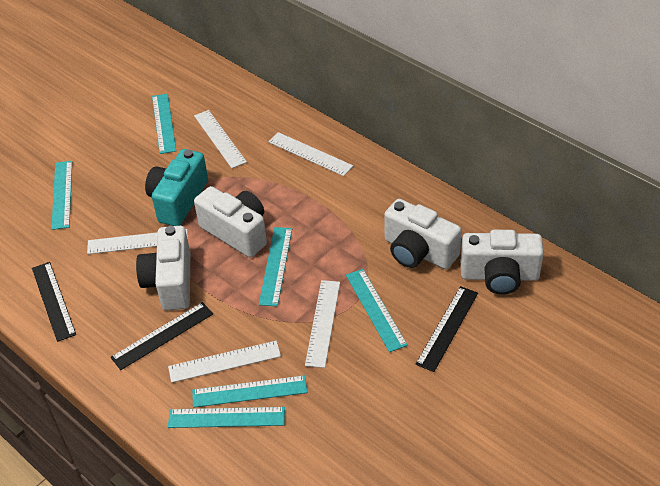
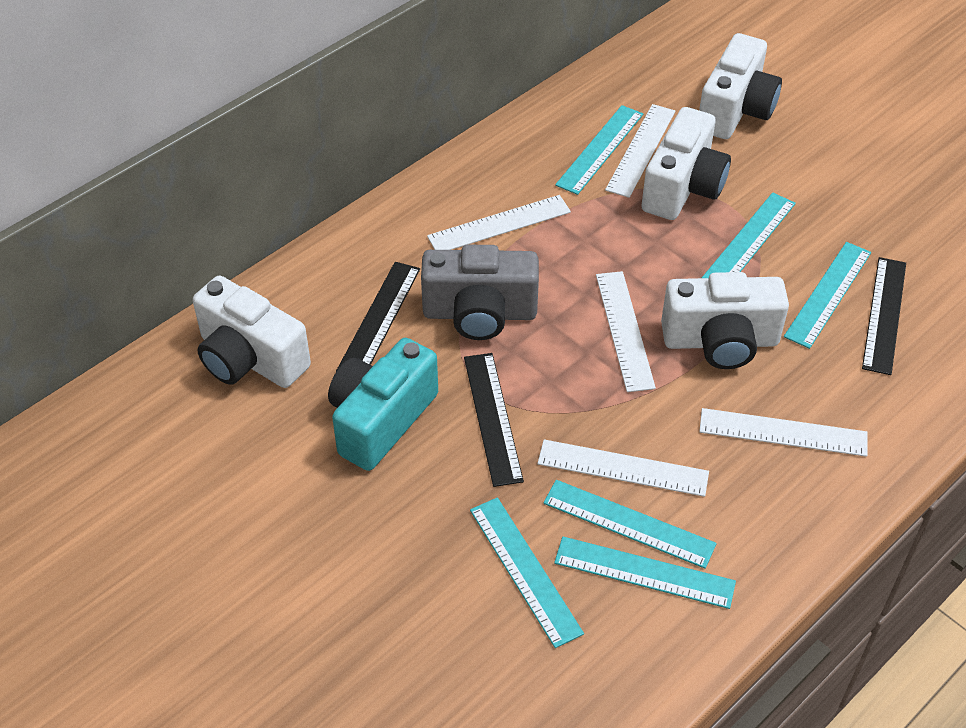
grey camera: 0 -> 1

